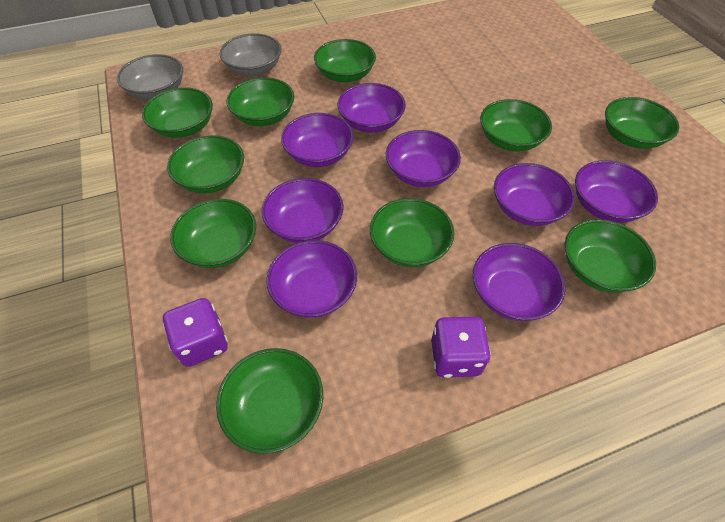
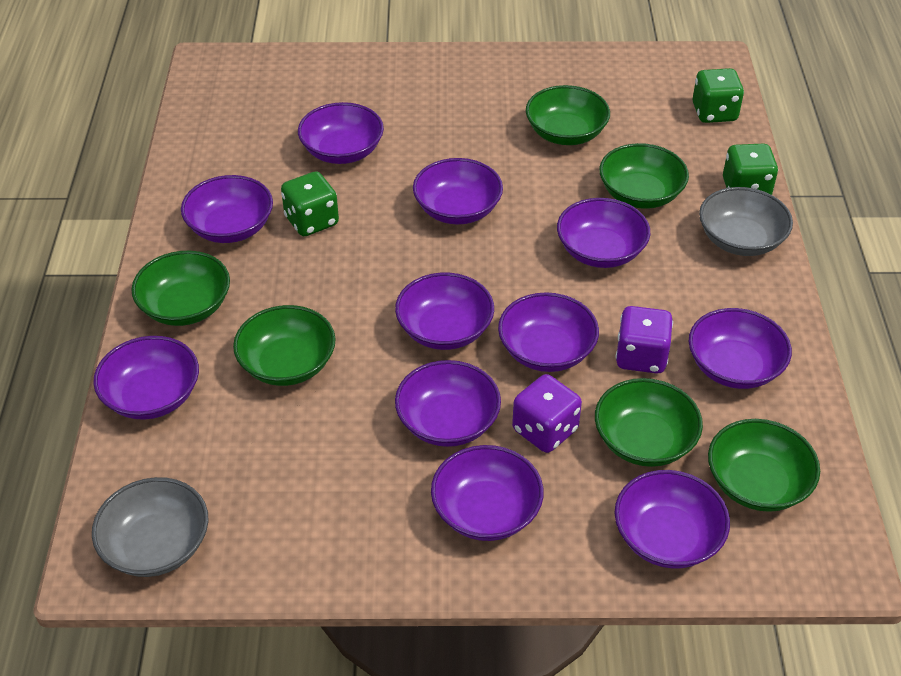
green bowl: 10 -> 6
green dice: 0 -> 3
purple bowl: 8 -> 11

